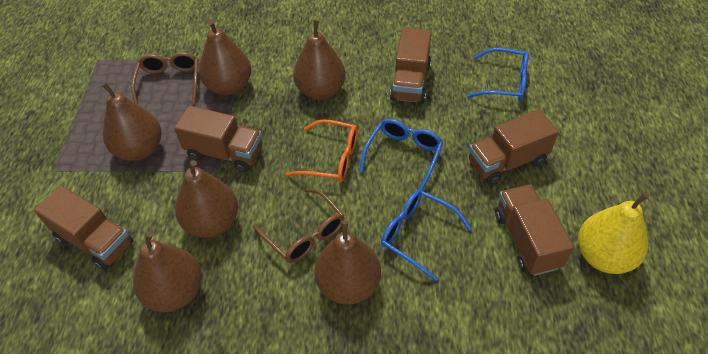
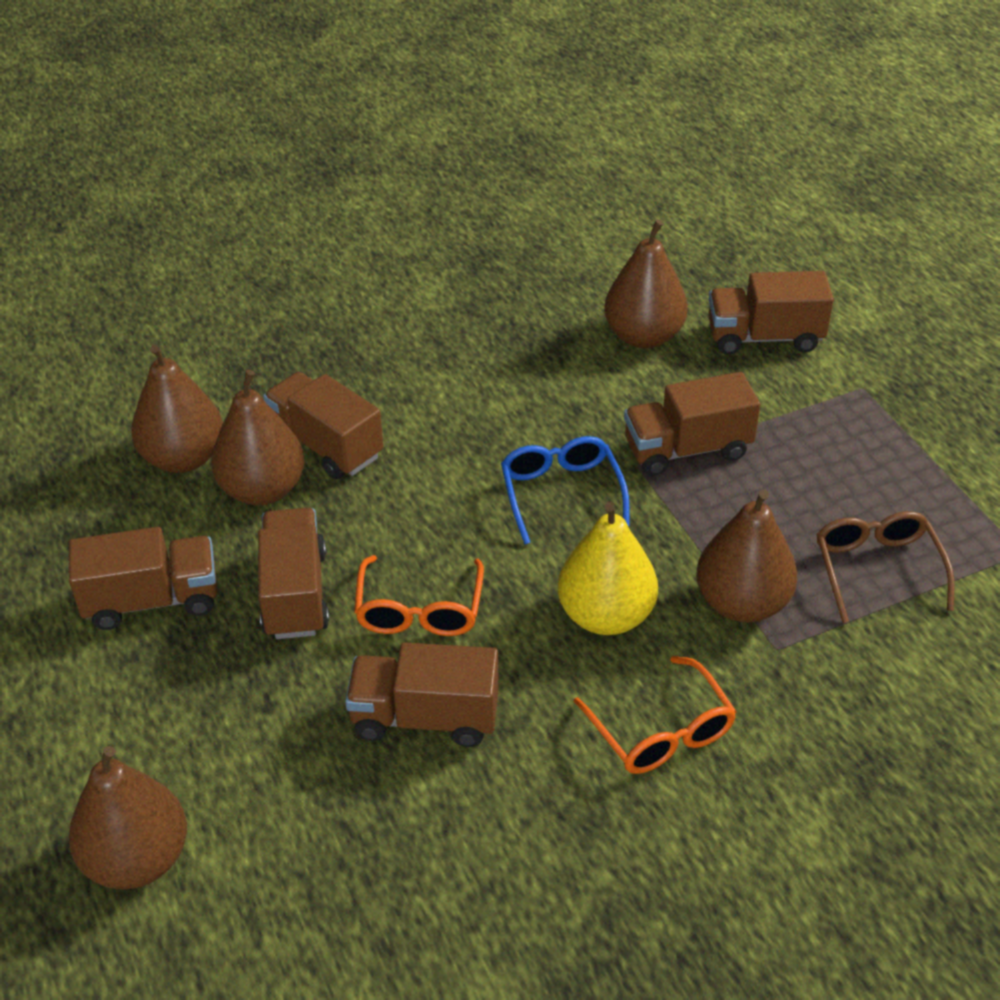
blue glasses: 3 -> 1
brown glasses: 2 -> 1
brown pear: 6 -> 5
brown truck: 5 -> 6
orange glasses: 1 -> 2

